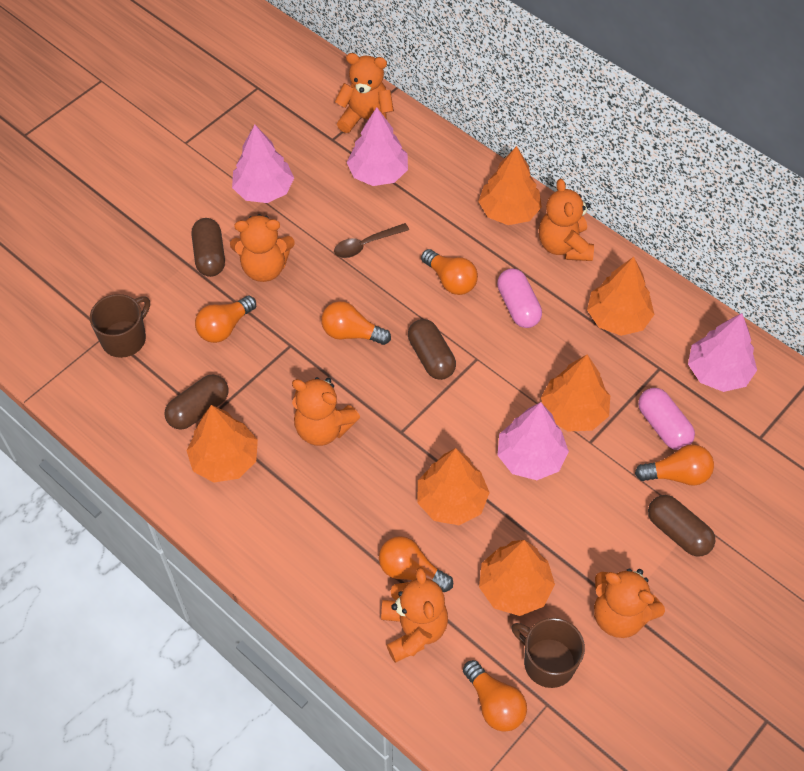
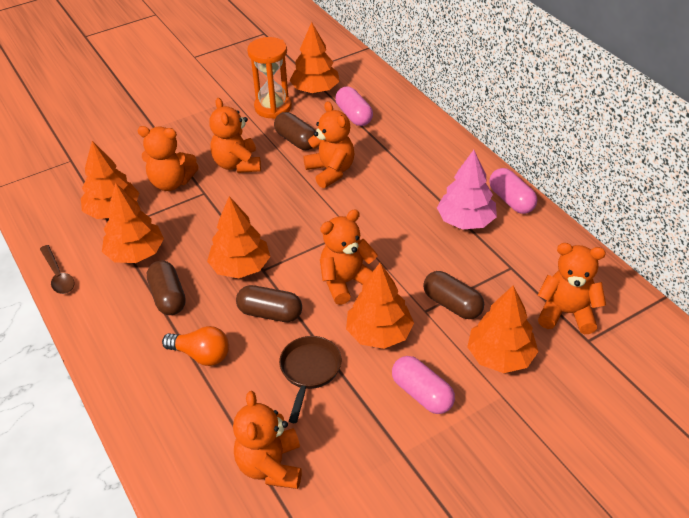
brown mug: 2 -> 0
brown pan: 0 -> 1
orange hourglass: 0 -> 1
orange light bulb: 6 -> 1
pink capsule: 2 -> 3
pink tree: 4 -> 1

